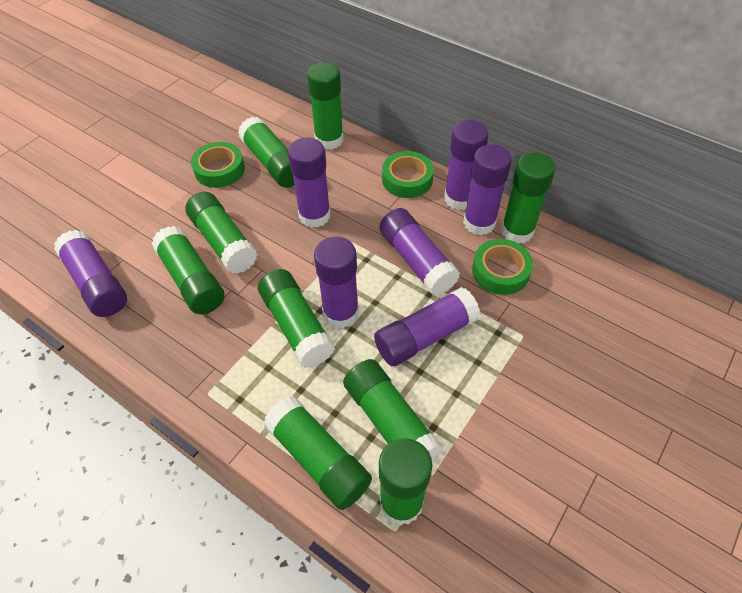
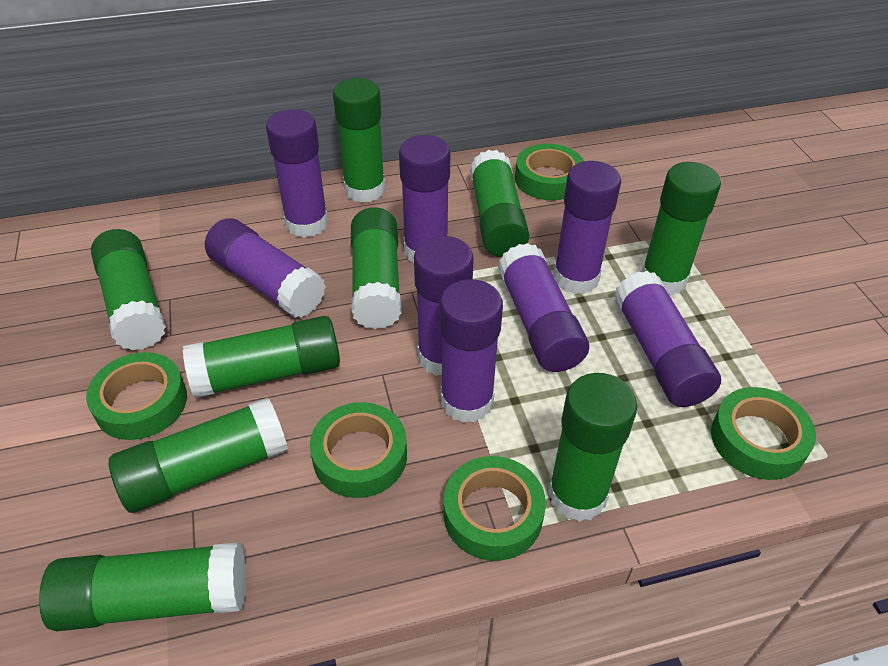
green tape: 3 -> 5
purple glue stick: 7 -> 8

